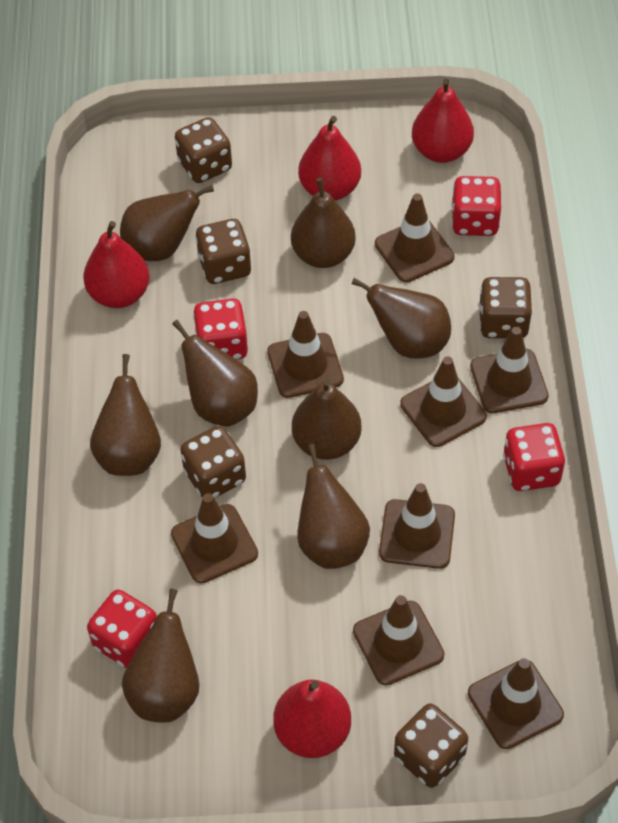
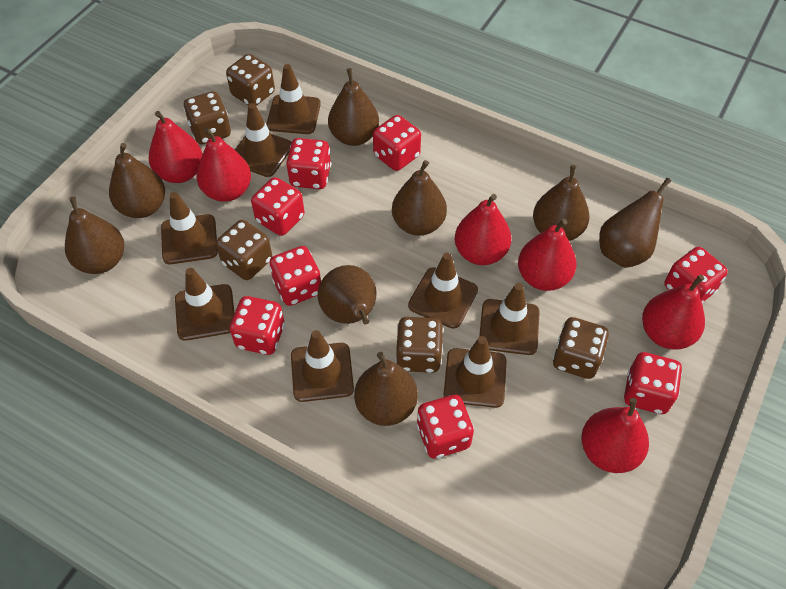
red dice: 4 -> 8
red pear: 4 -> 6

